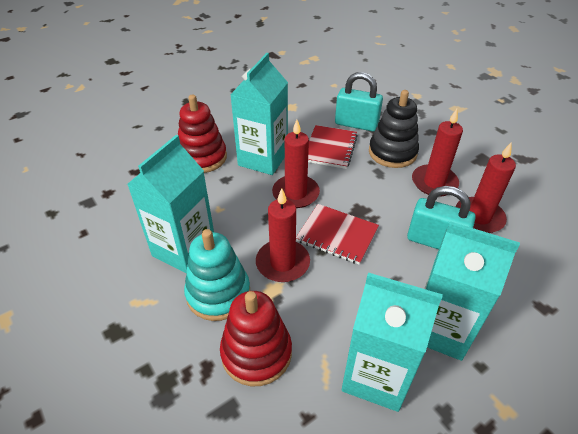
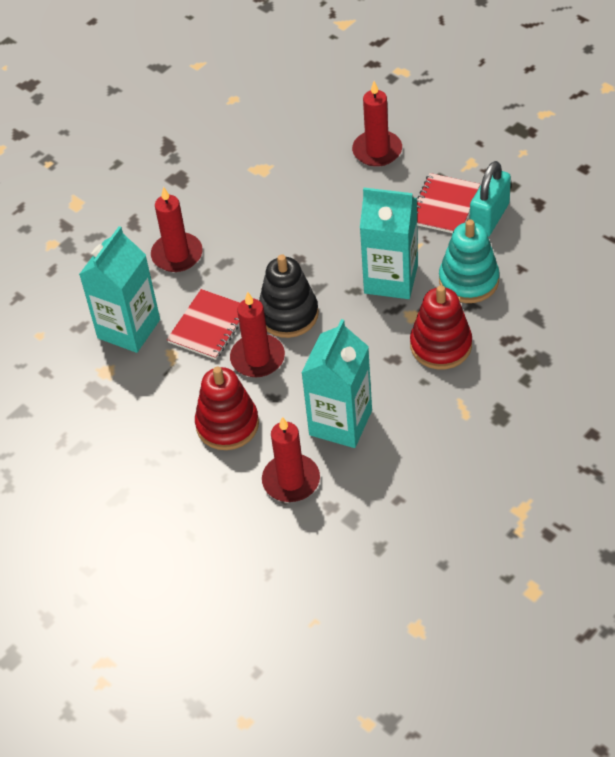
turquoise carton: 4 -> 3
turquoise padlock: 2 -> 1

